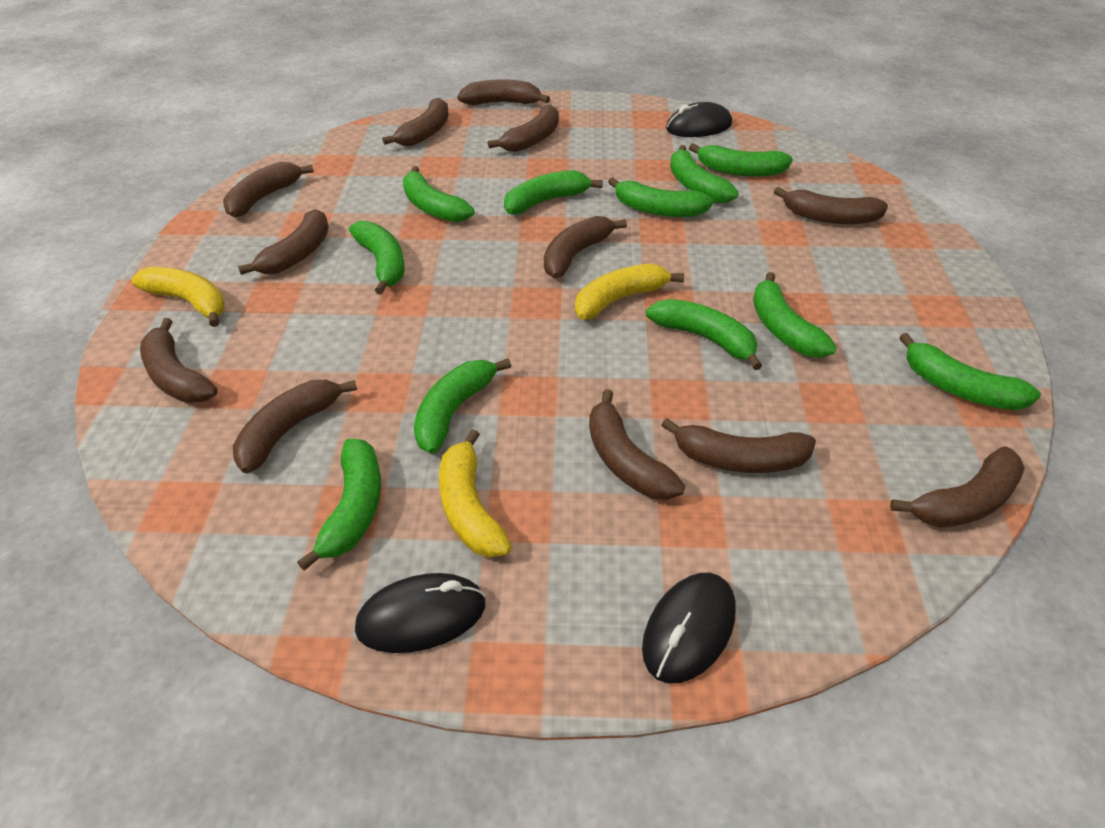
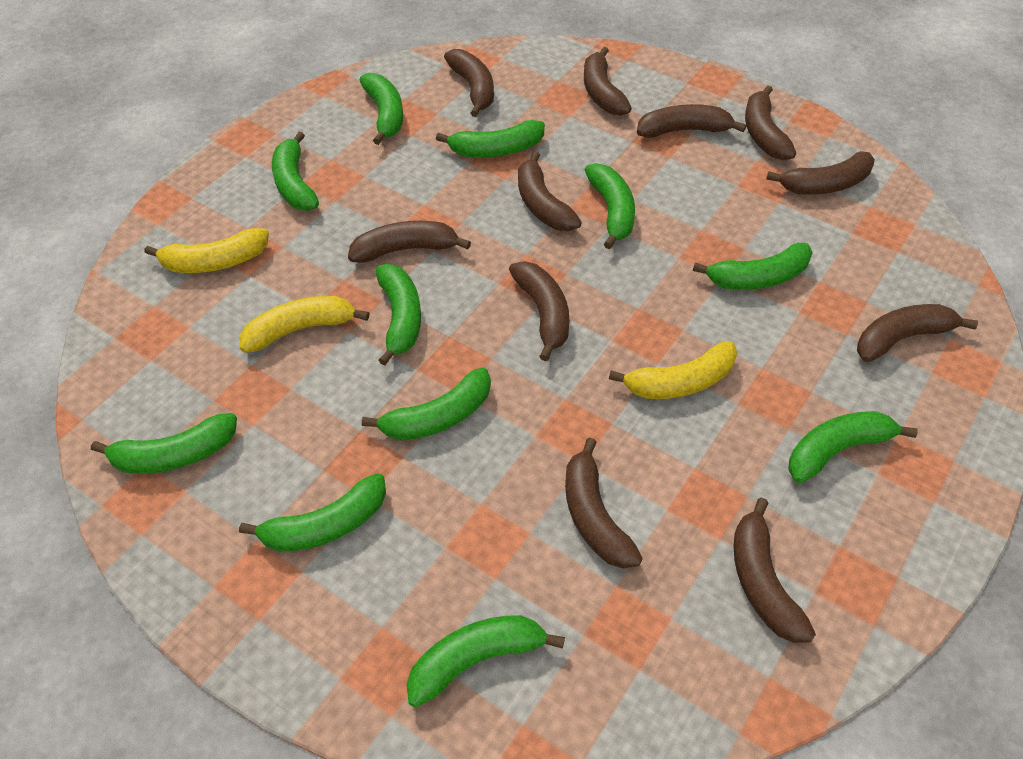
black mouse: 3 -> 0
brown banana: 12 -> 11

